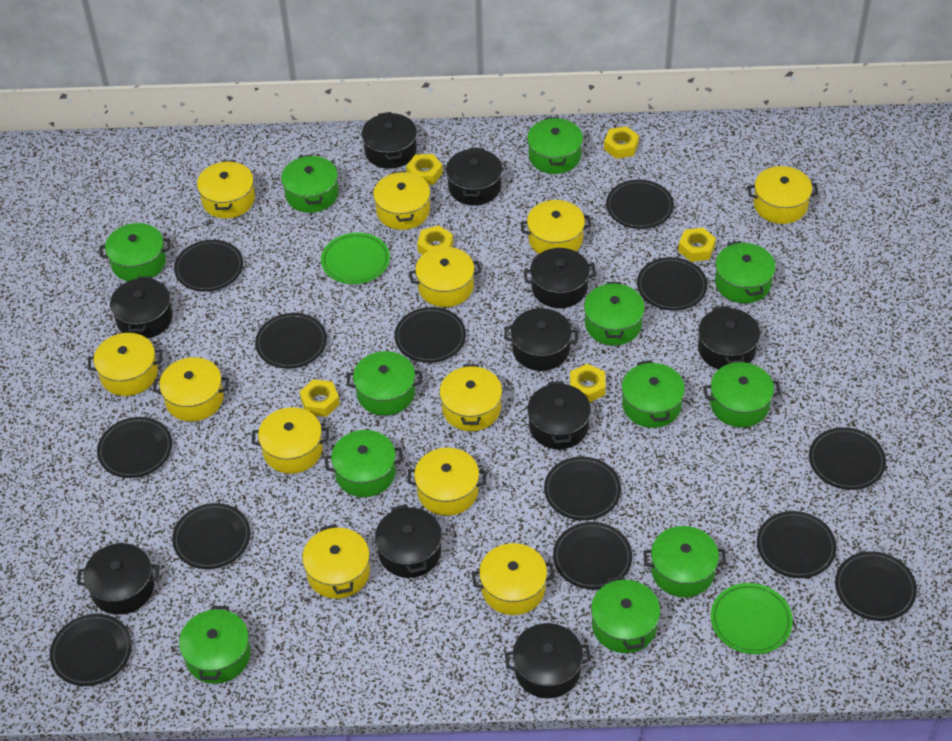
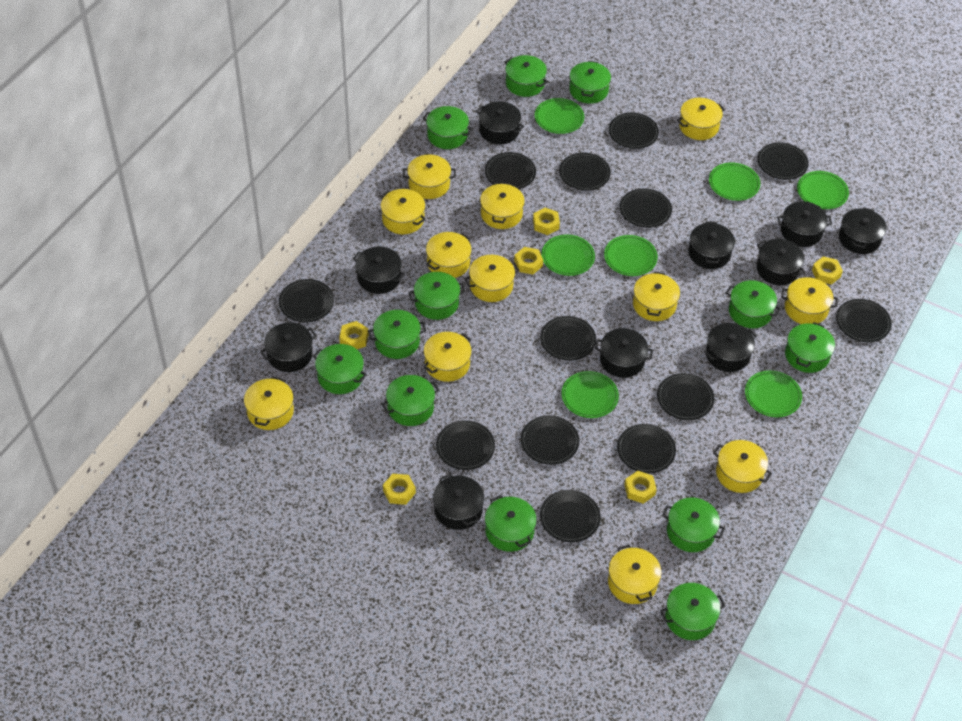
green plate: 2 -> 7

